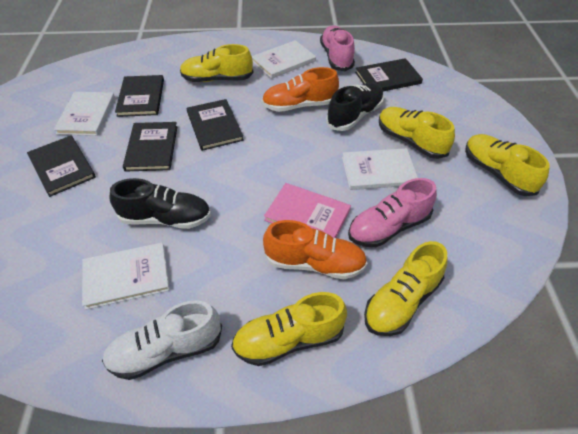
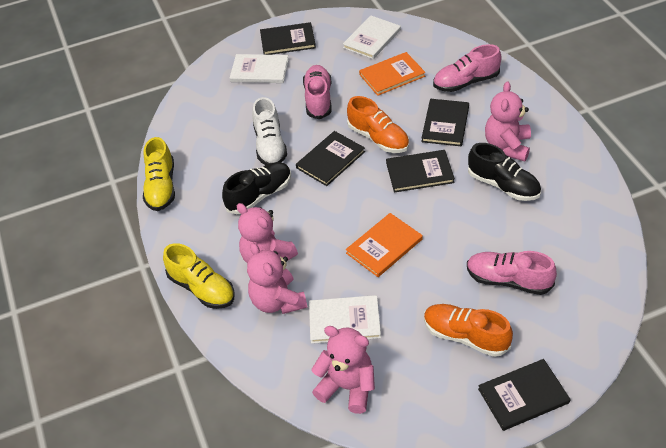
orange book: 0 -> 2
pink book: 1 -> 0
pink shoe: 2 -> 3
pink teddy bear: 0 -> 4
white book: 4 -> 3
yellow shoe: 5 -> 2

